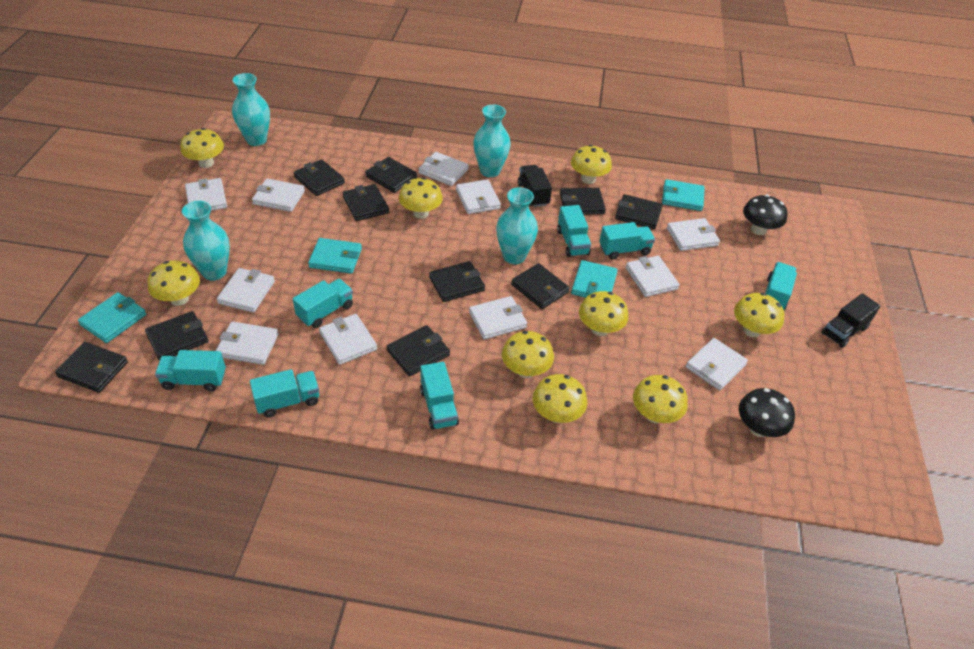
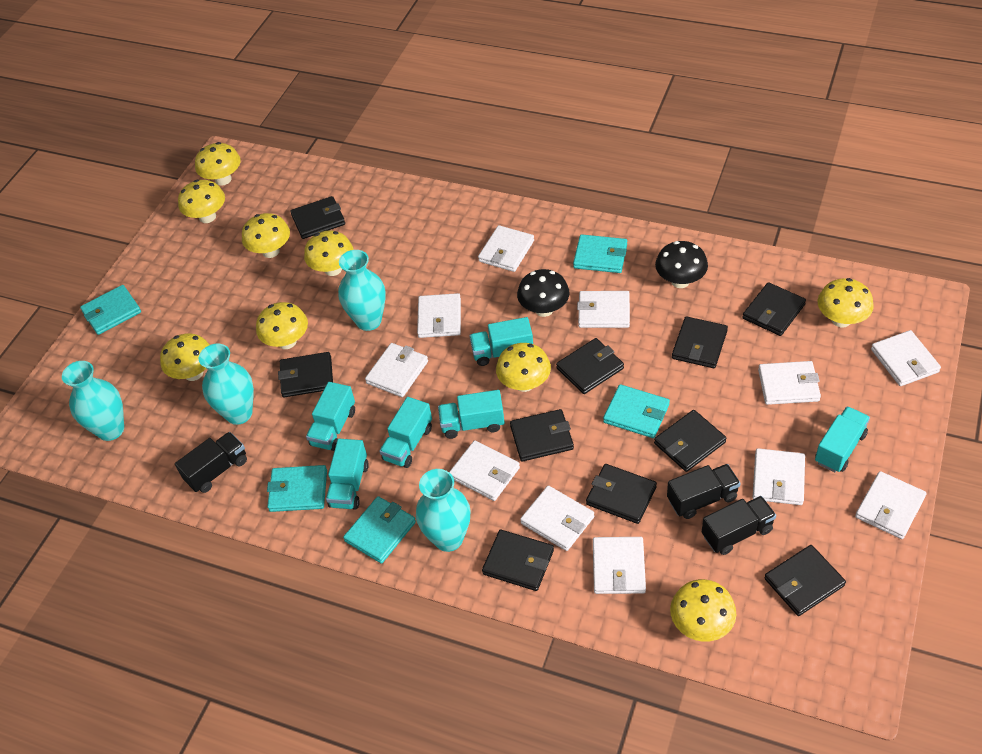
black truck: 2 -> 3
turquoise truck: 7 -> 6
turquoise wallet: 4 -> 5

